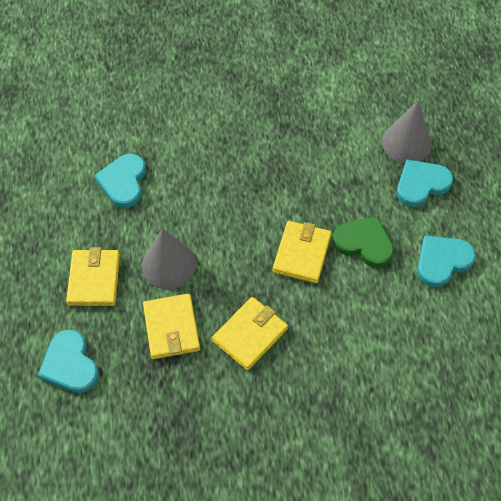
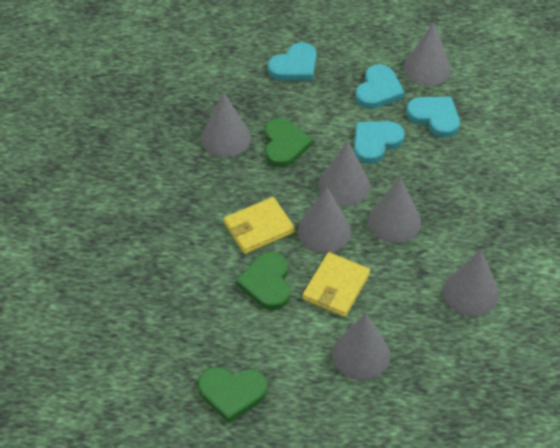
green heart: 1 -> 3
grey cone: 2 -> 7
yellow wallet: 4 -> 2

